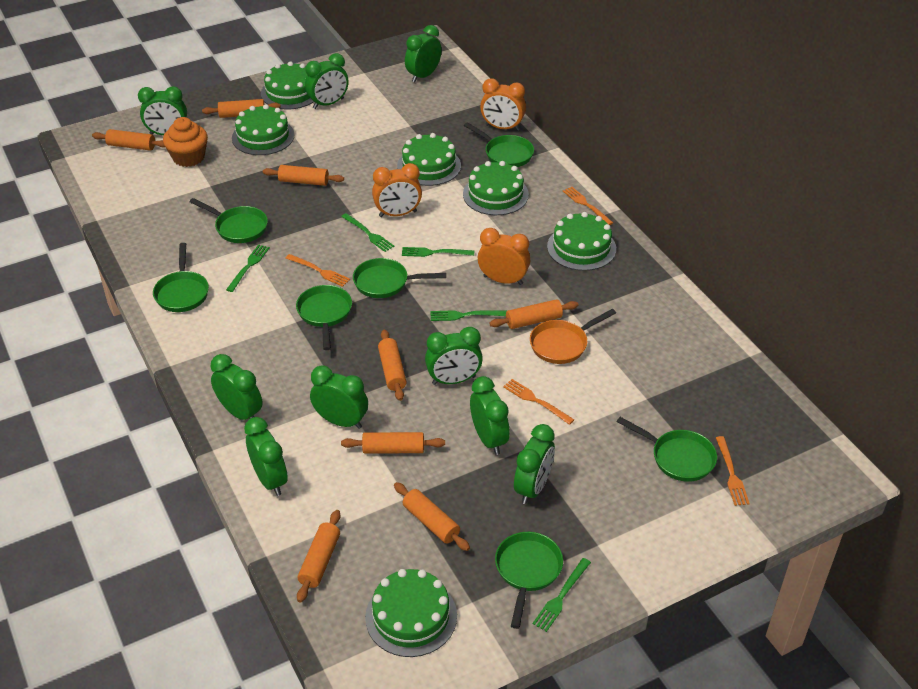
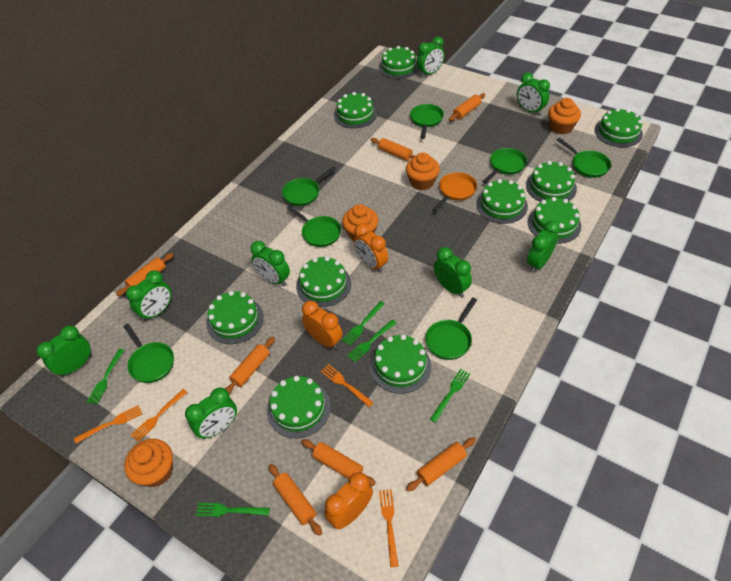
green cake: 6 -> 10
green clock: 9 -> 8
orange cupcake: 1 -> 4
orange rolling pin: 8 -> 7

